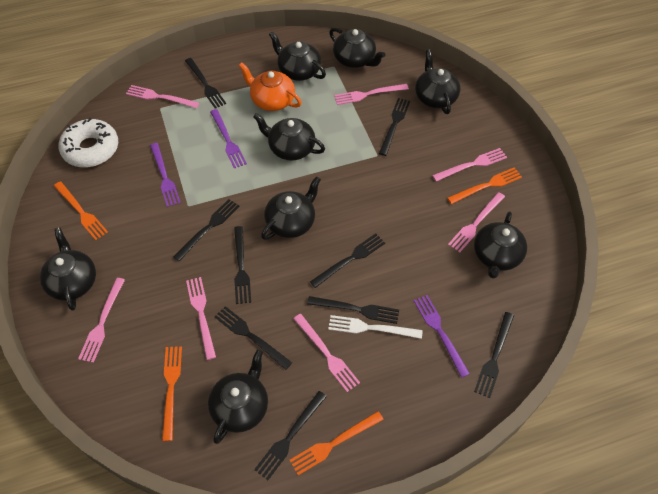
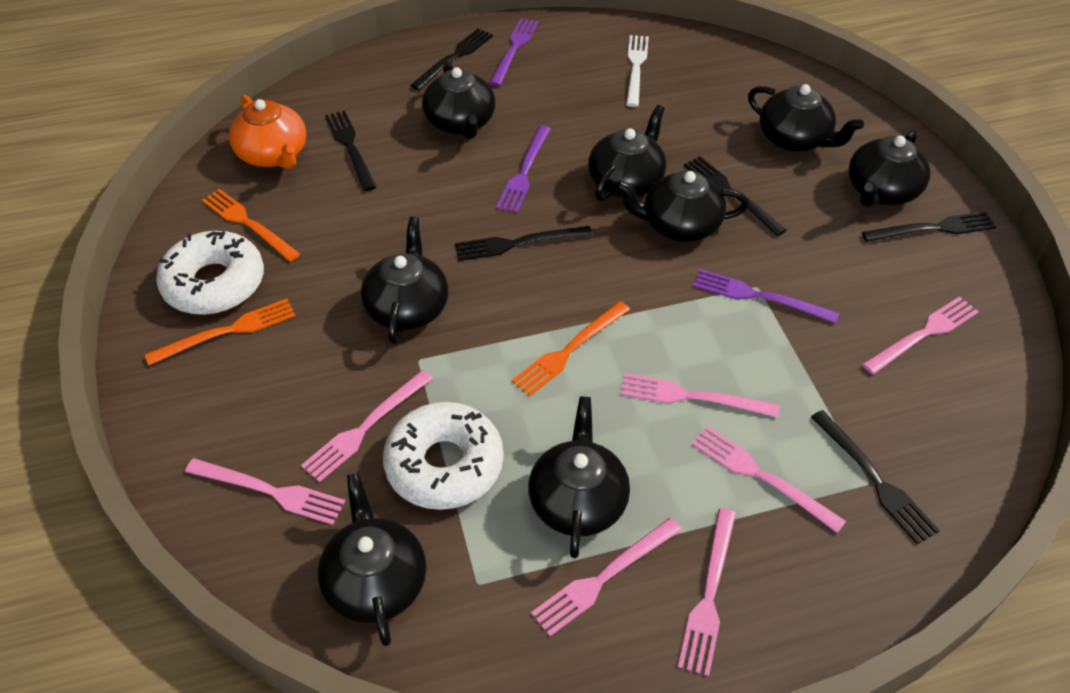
black fork: 9 -> 6
orange fork: 4 -> 3
white donut: 1 -> 2

